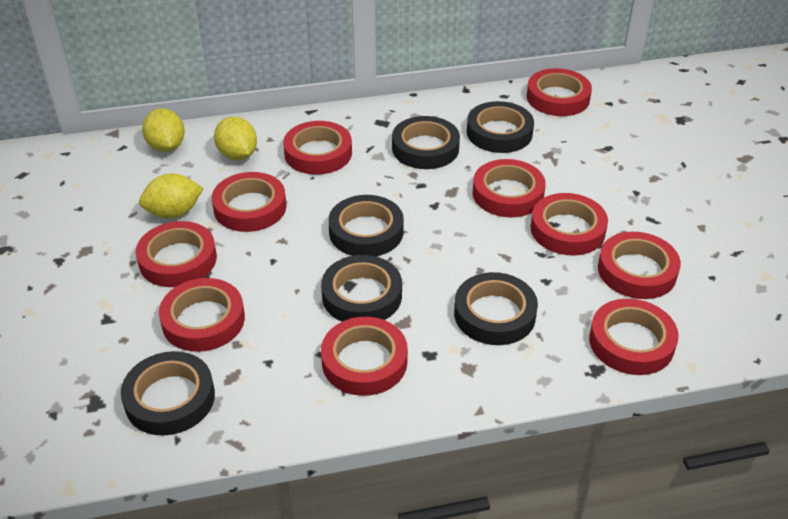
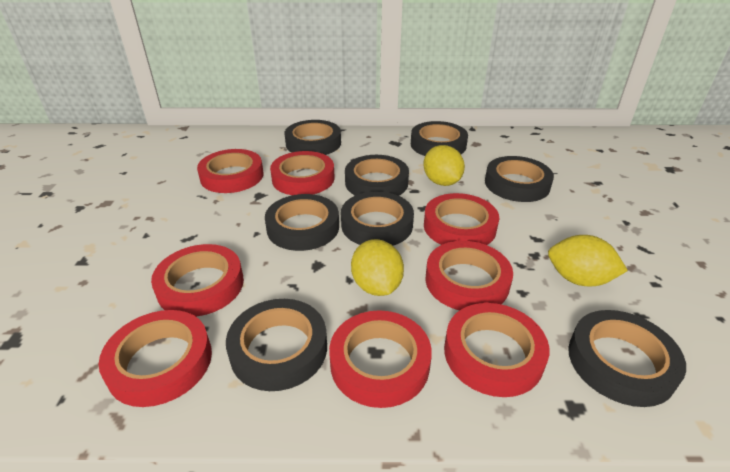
black tape: 6 -> 8
red tape: 10 -> 8

